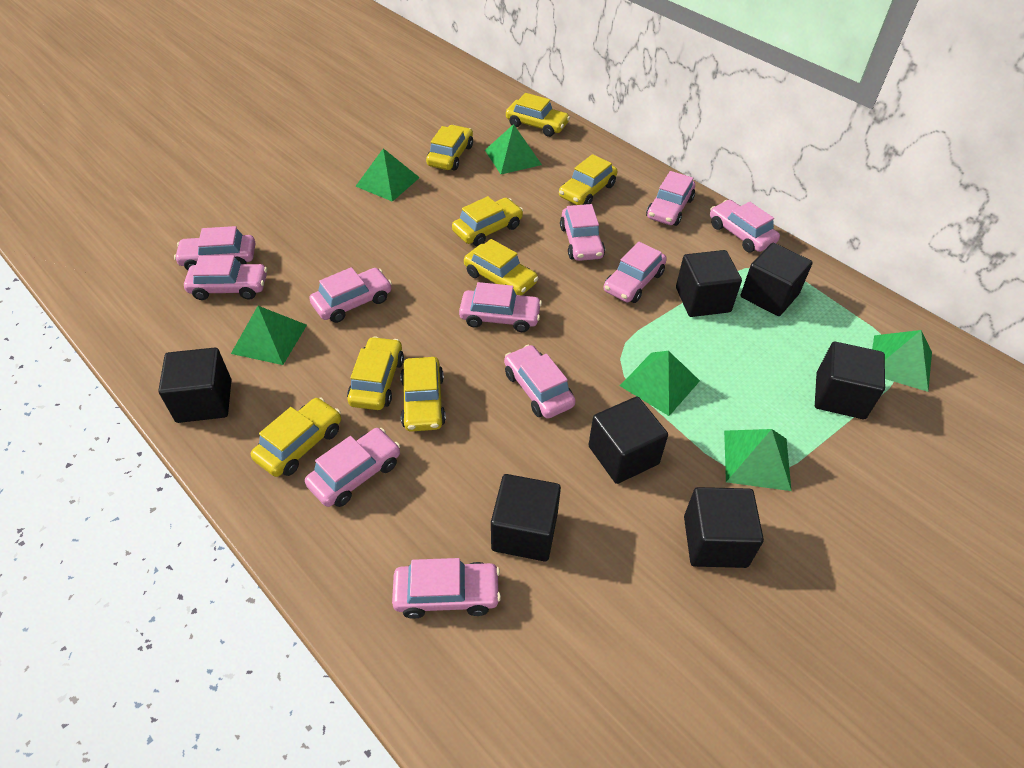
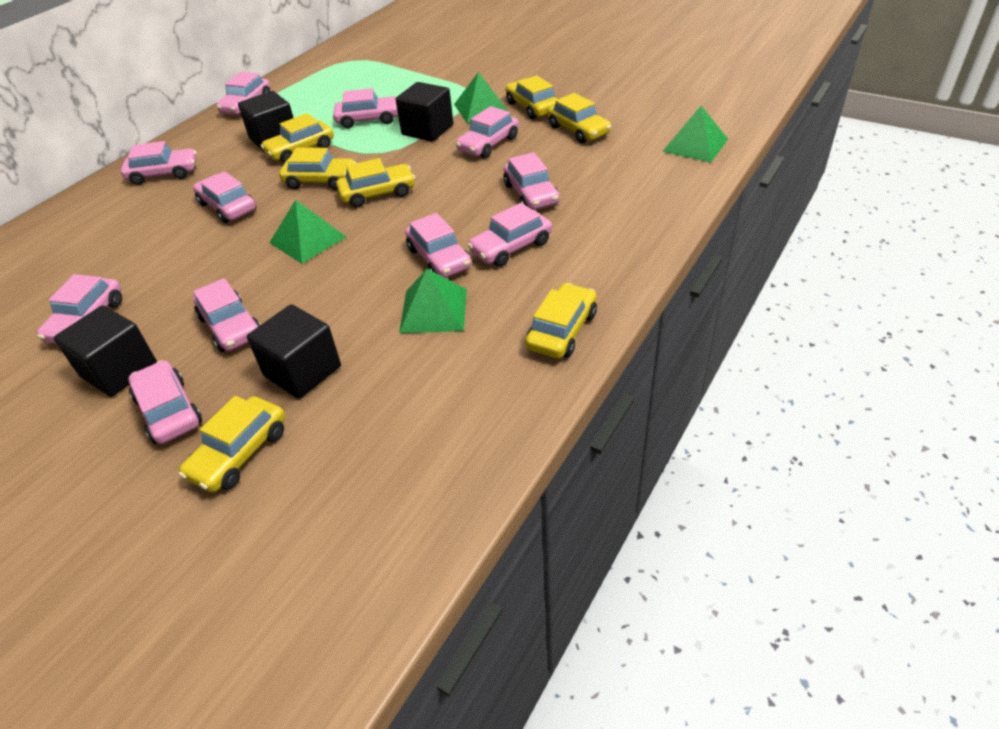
black cube: 7 -> 4
green pyramid: 6 -> 4
yellow car: 8 -> 7

